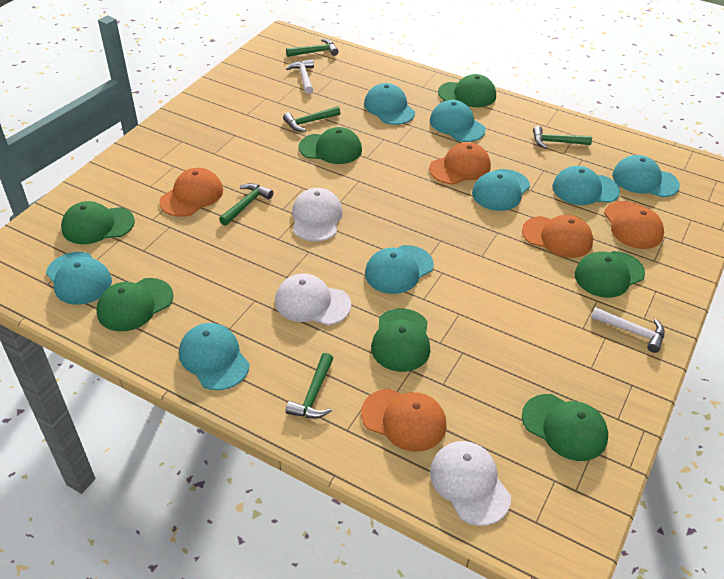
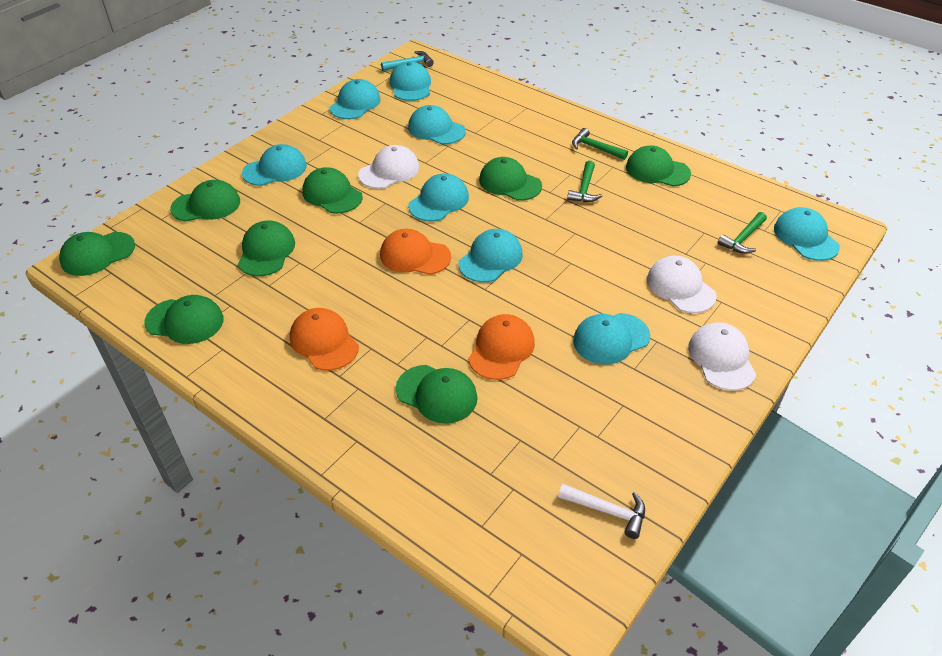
green cap: 7 -> 8
green hammer: 5 -> 3
orange cap: 5 -> 3
turquoise hammer: 0 -> 1
white hammer: 2 -> 1

